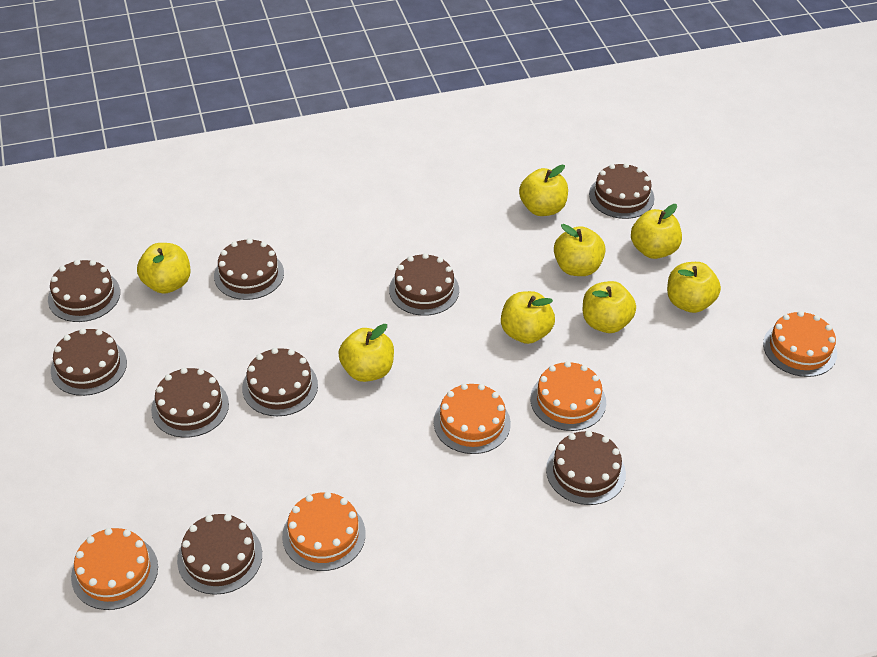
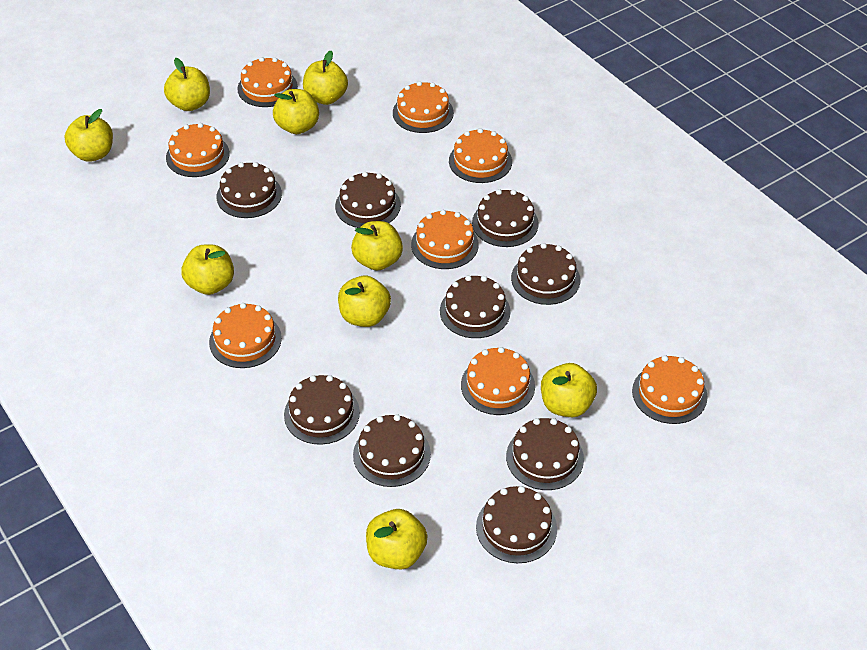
orange cake: 5 -> 8
yellow apple: 8 -> 9

